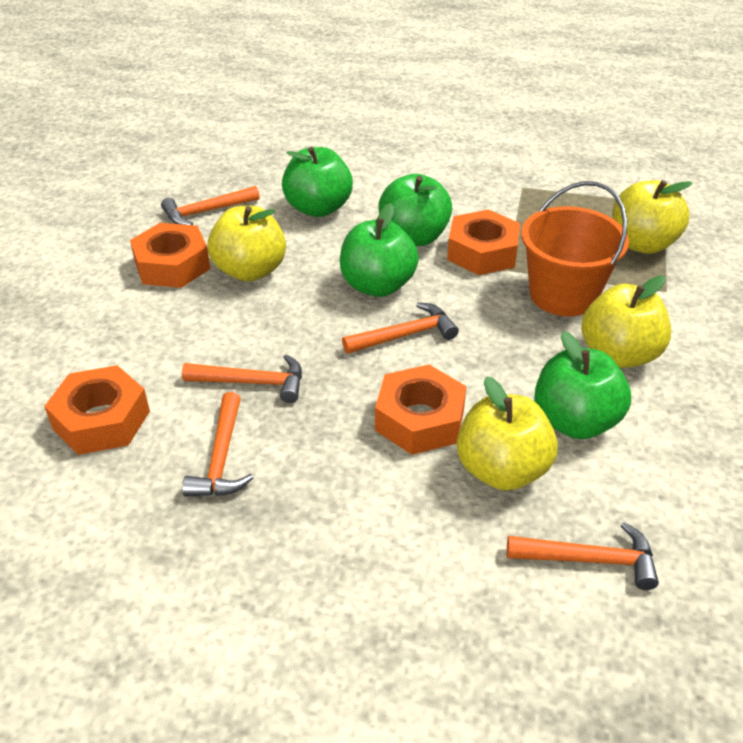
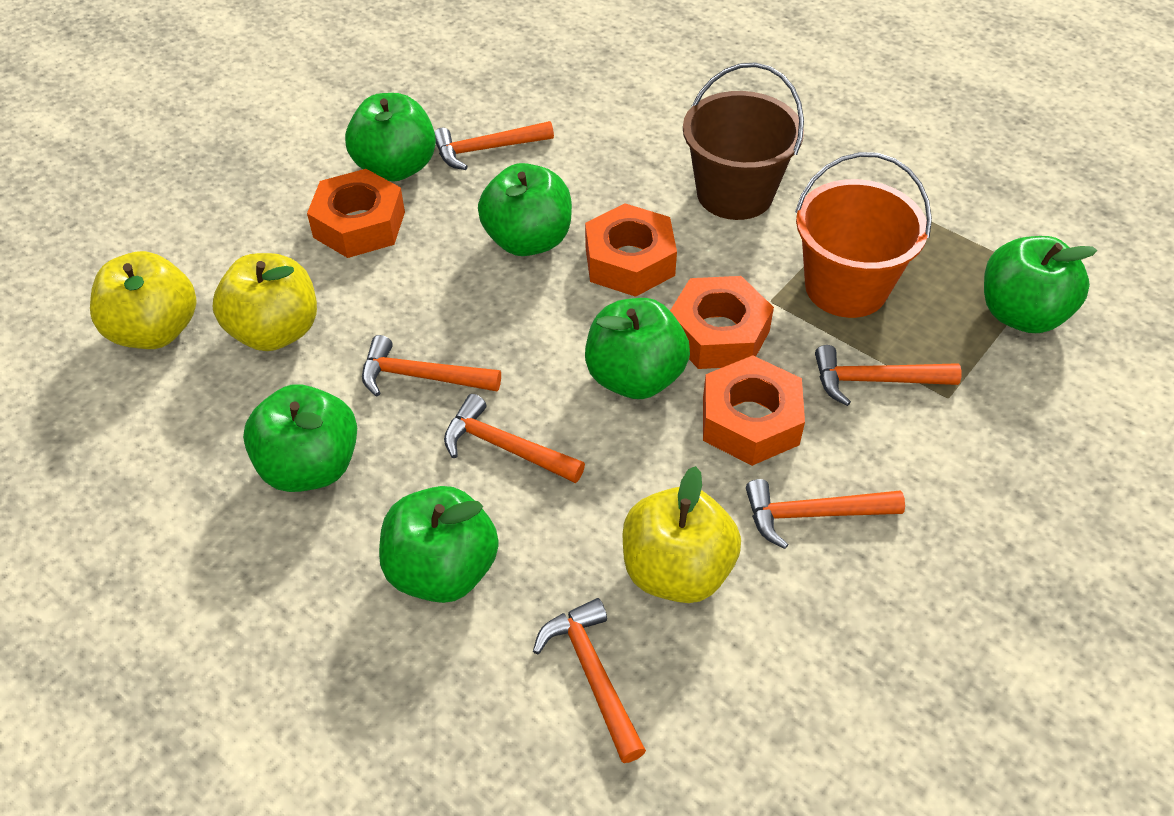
brown bucket: 0 -> 1
green apple: 4 -> 6
orange hammer: 5 -> 6
yellow apple: 4 -> 3

